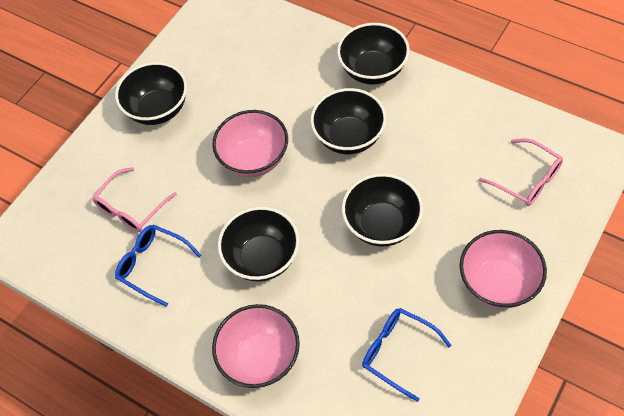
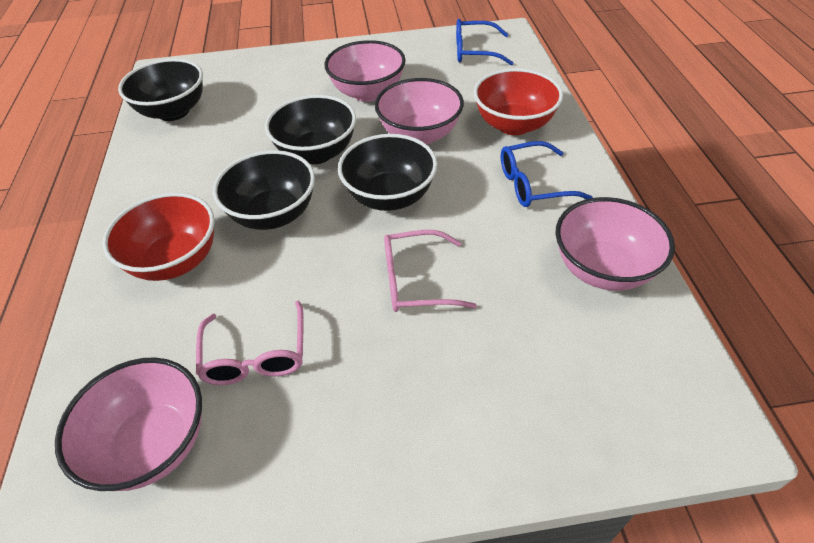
black bowl: 5 -> 4
pink bowl: 3 -> 4
red bowl: 0 -> 2

